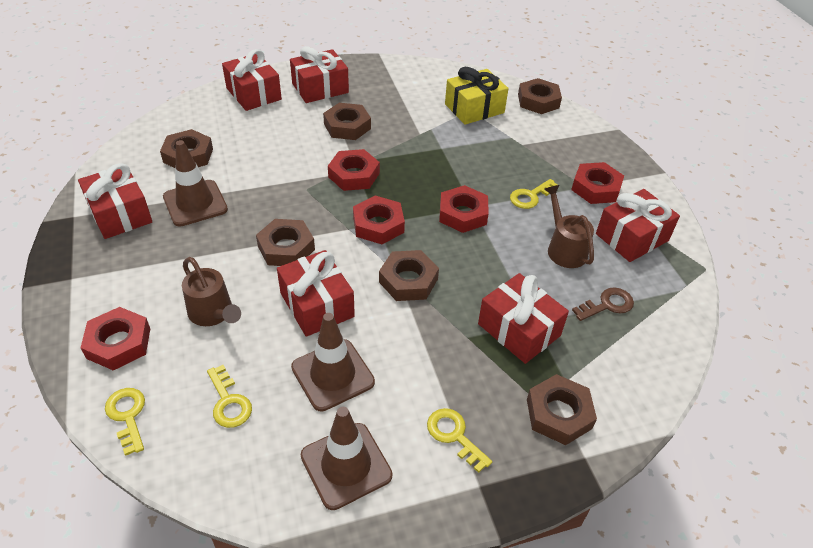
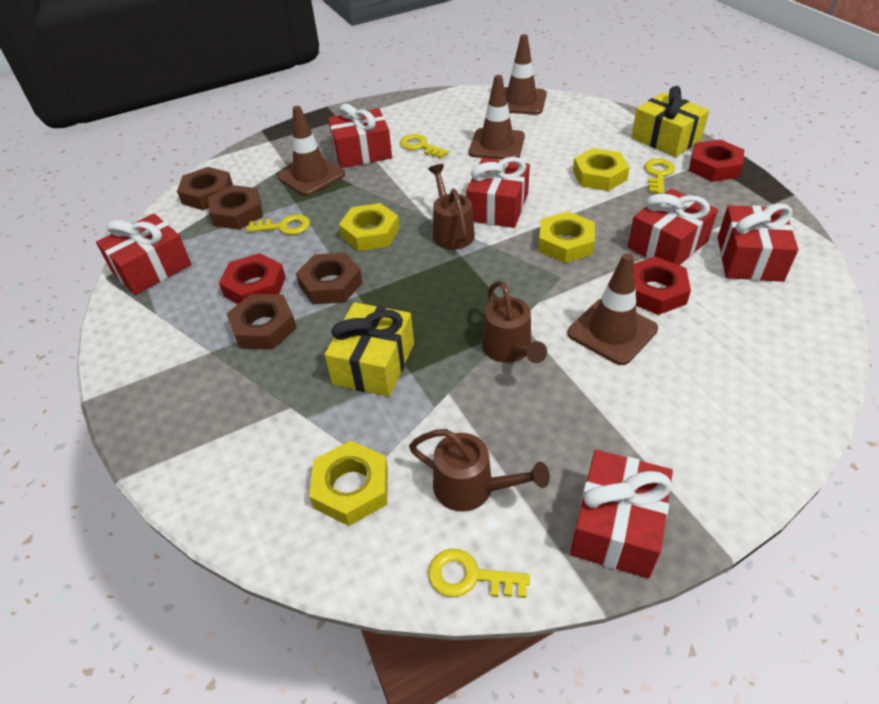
brown key: 1 -> 0
brown nut: 6 -> 4
brown traffic cone: 3 -> 4
brown watering can: 2 -> 3
red nut: 5 -> 3
yellow gift: 1 -> 2
yellow nut: 0 -> 4

